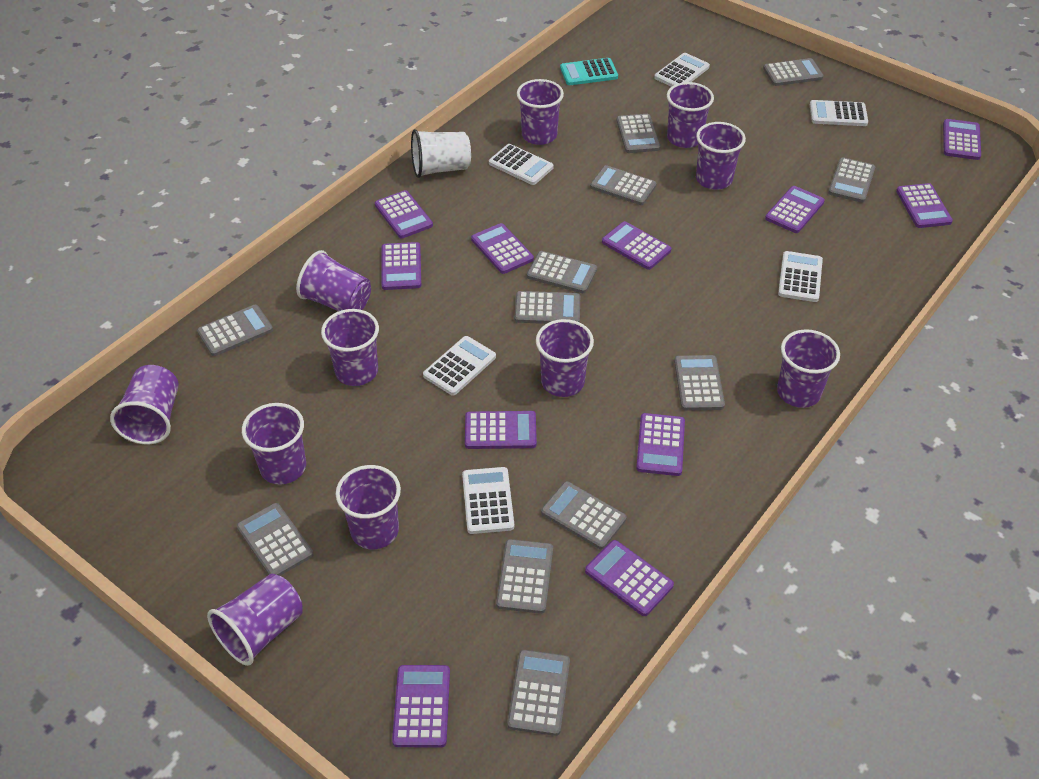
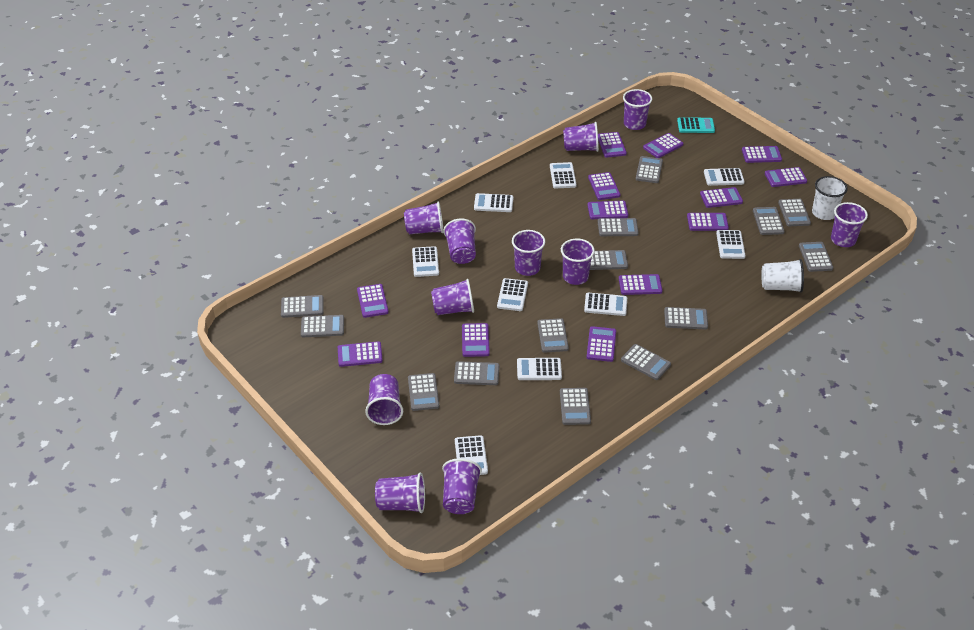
grey calculator: 12 -> 14
purple calculator: 11 -> 13
white calculator: 6 -> 9
white cup: 1 -> 2

